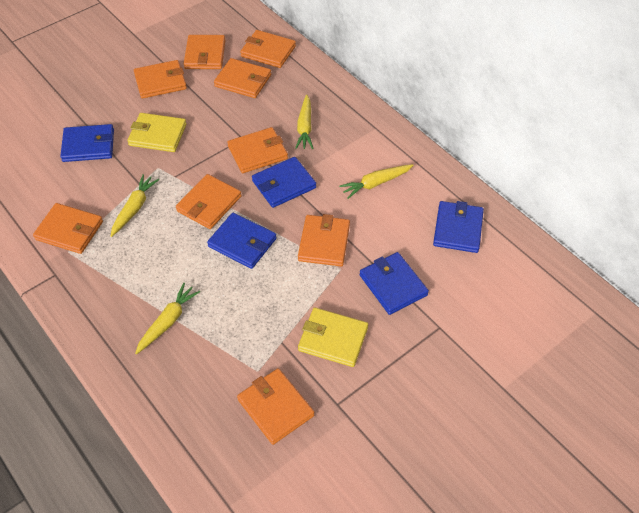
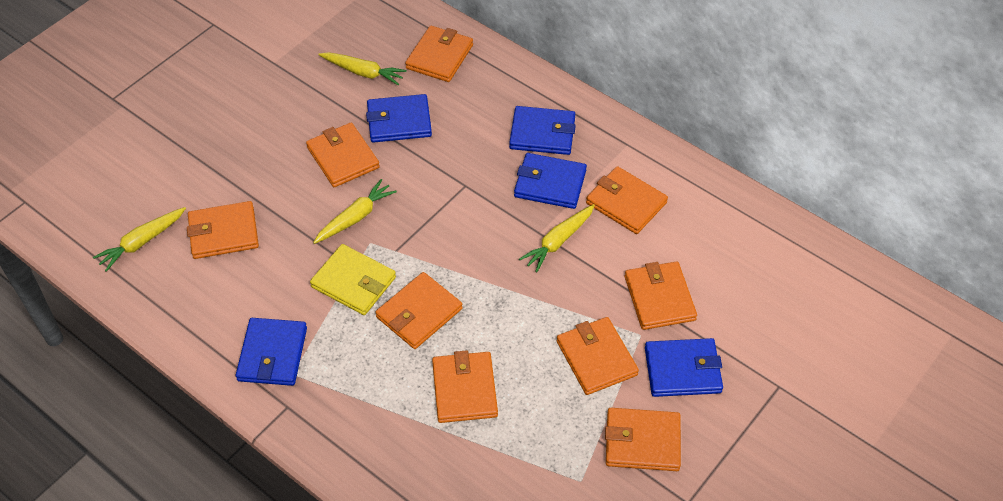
yellow wallet: 2 -> 1

